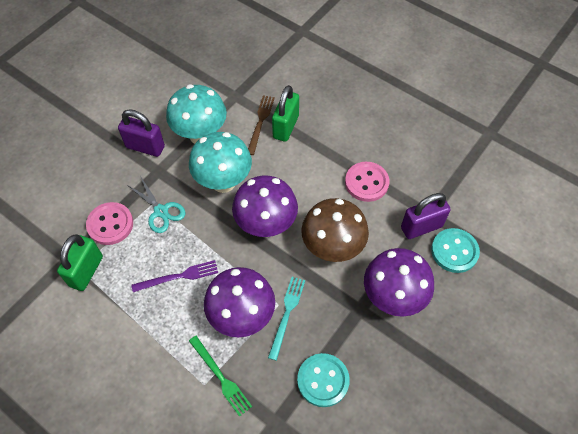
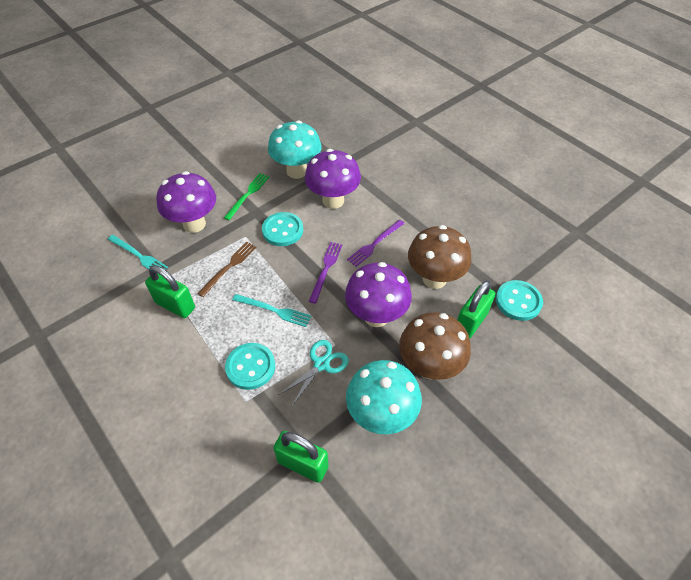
brown mushroom: 1 -> 2
green padlock: 2 -> 3
pink button: 2 -> 0
purple fork: 1 -> 2
purple padlock: 2 -> 0
turquoise button: 2 -> 3
turquoise fork: 1 -> 2

